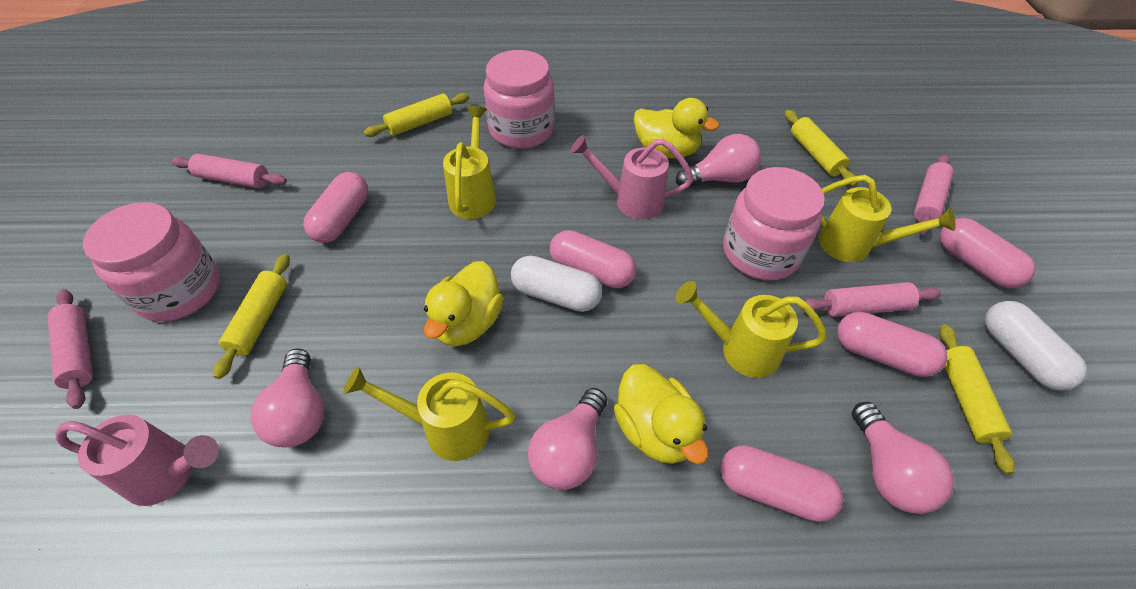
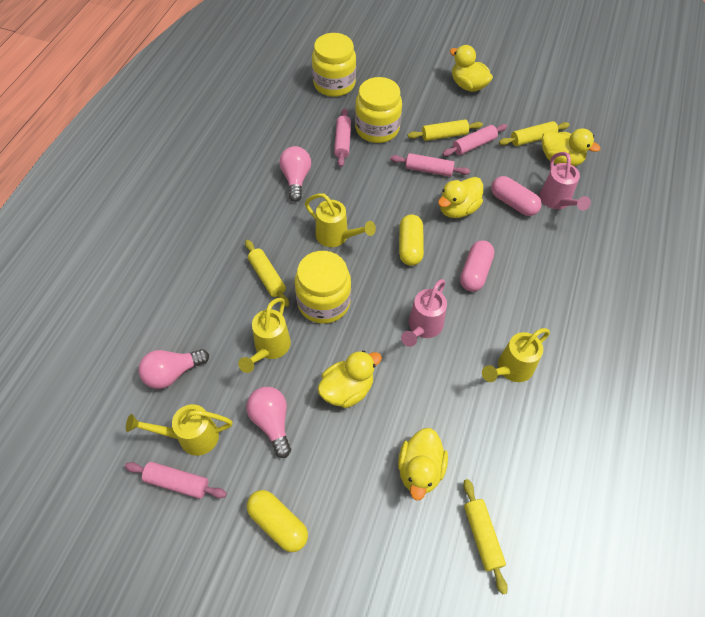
pink capsule: 5 -> 2
pink jar: 3 -> 0
pink light bulb: 4 -> 3
white capsule: 2 -> 0
yellow capsule: 0 -> 2
yellow duck: 3 -> 5
yellow jar: 0 -> 3

